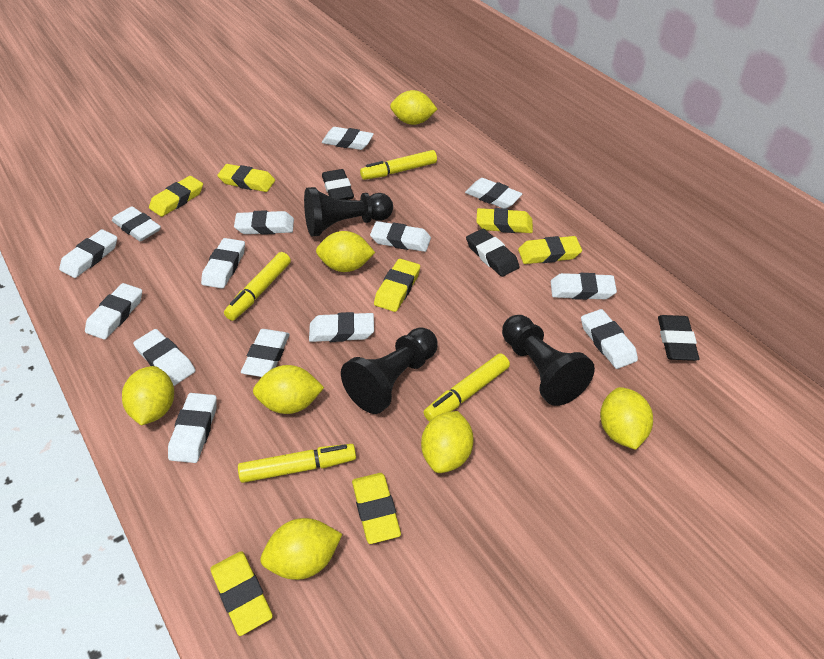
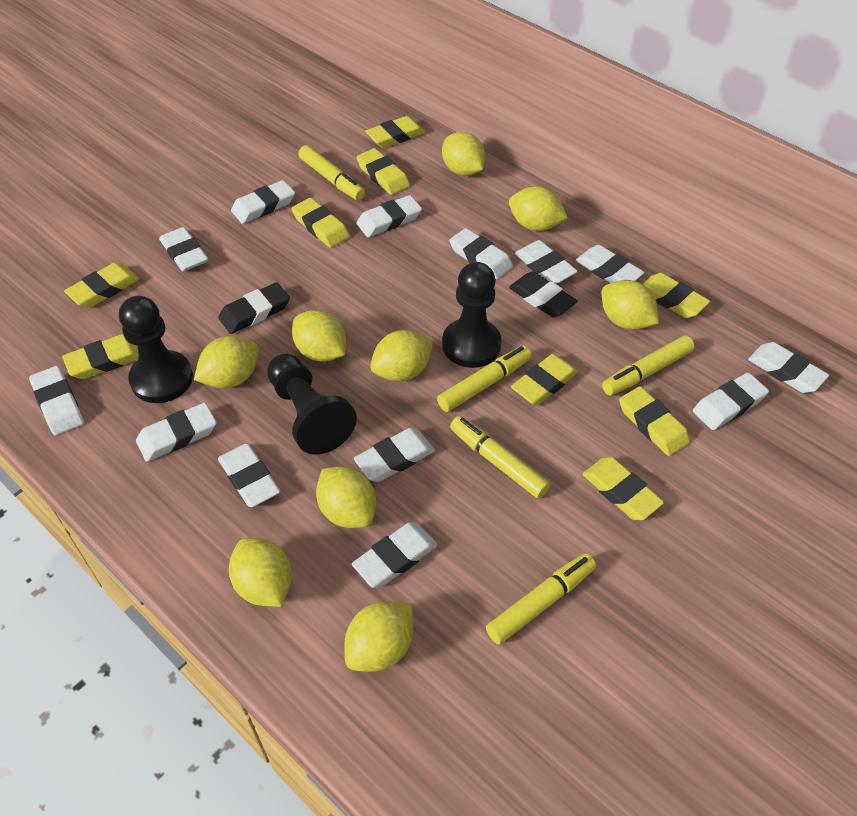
black eraser: 3 -> 2
white eraser: 14 -> 13
yellow eraser: 7 -> 9
yellow lemon: 7 -> 9
yellow marker: 4 -> 5

